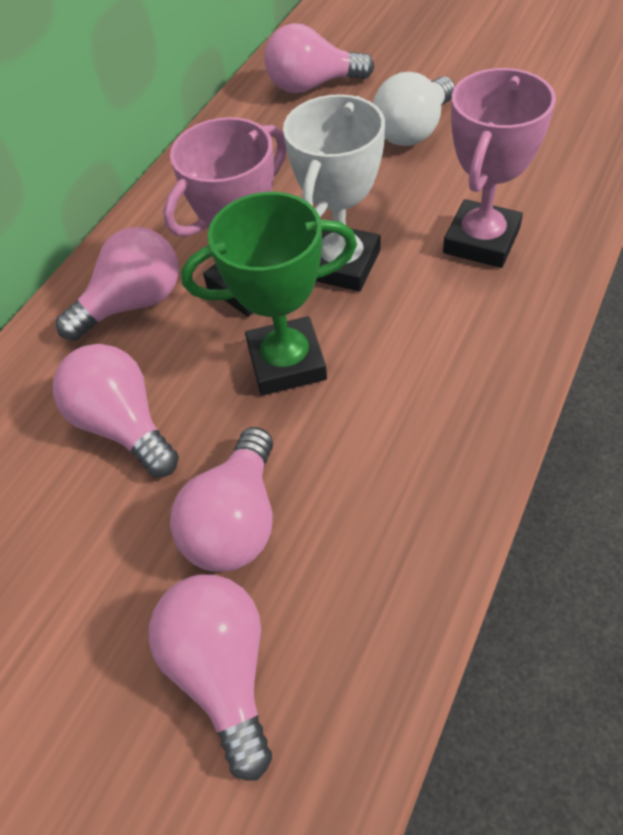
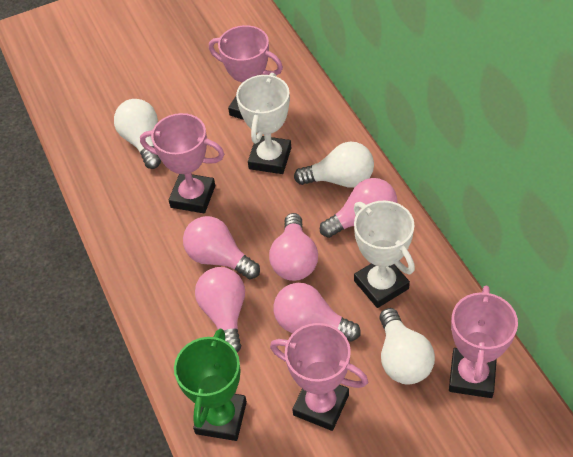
pink trophy: 2 -> 4
white light bulb: 1 -> 3
white trophy: 1 -> 2

